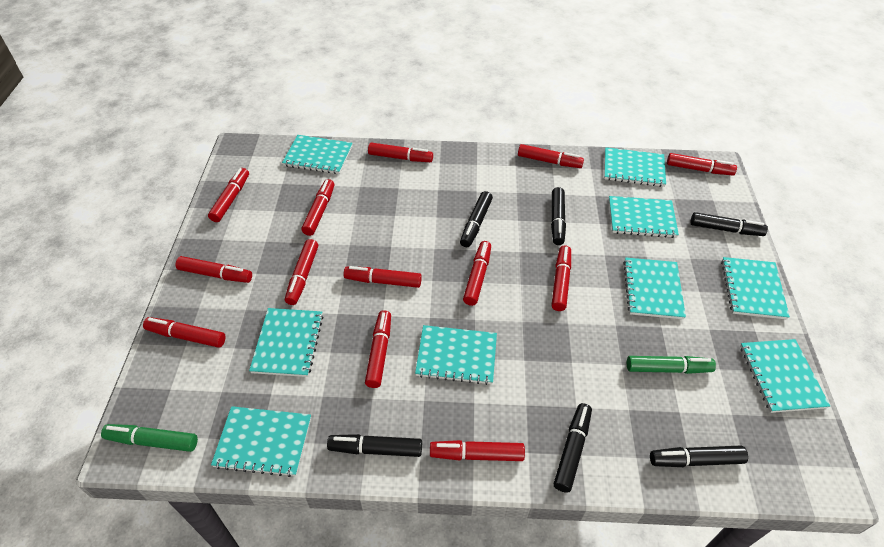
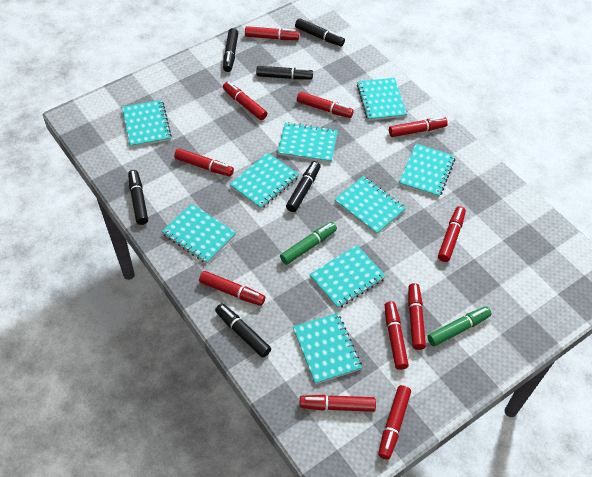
red marker: 13 -> 11

